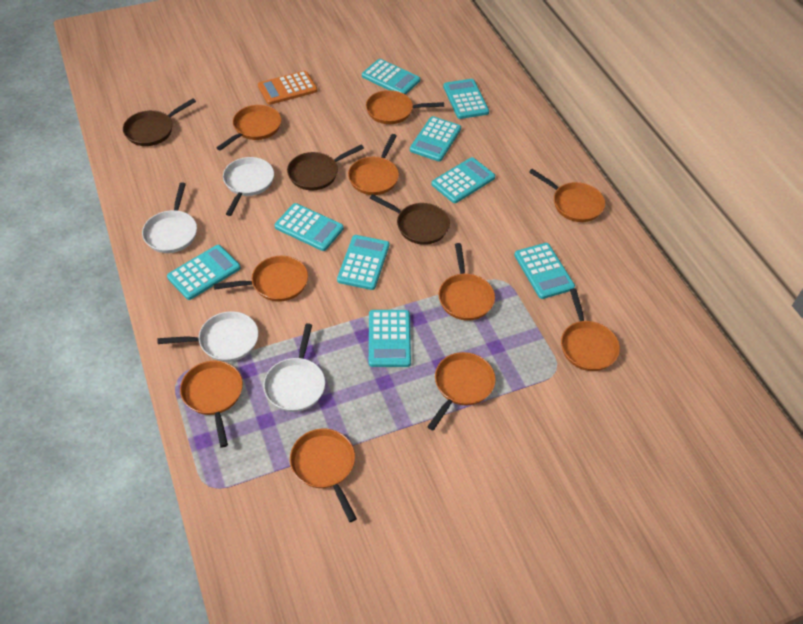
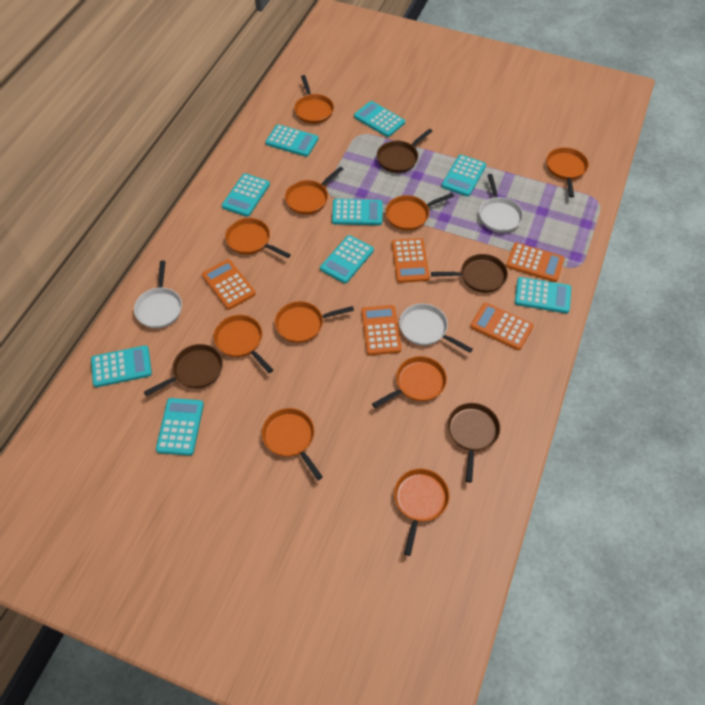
brown pan: 3 -> 4
orange calculator: 1 -> 5
white pan: 4 -> 3

